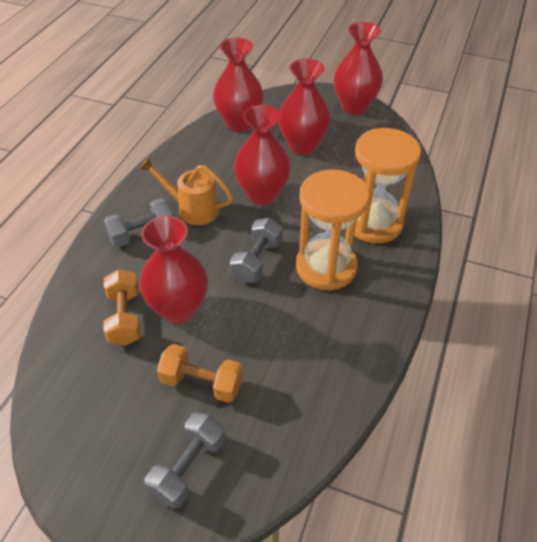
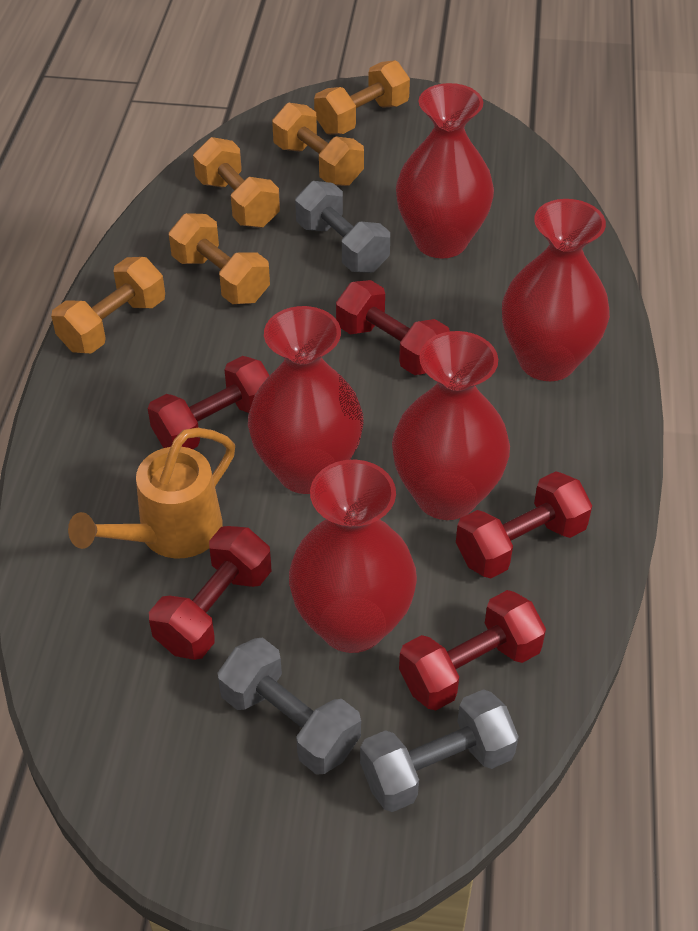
orange dumbbell: 2 -> 5
orange hourglass: 2 -> 0
red dumbbell: 0 -> 5

